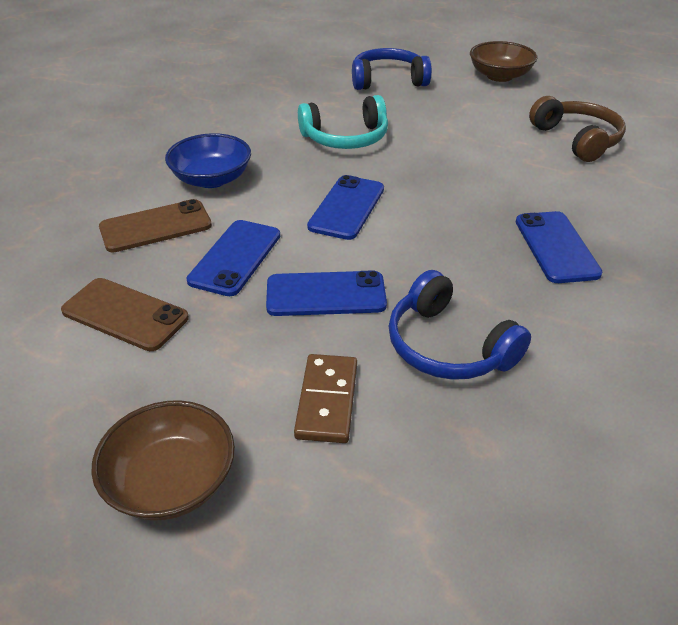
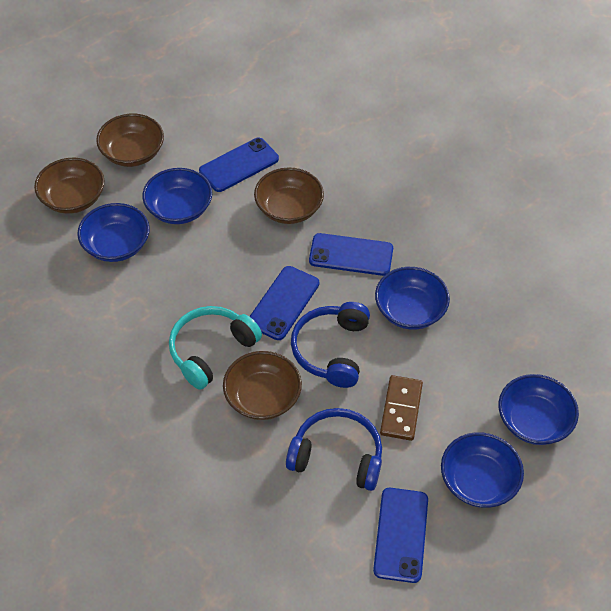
blue bowl: 1 -> 5
brown bowl: 2 -> 4
brown headphones: 1 -> 0
brown phone: 2 -> 0

